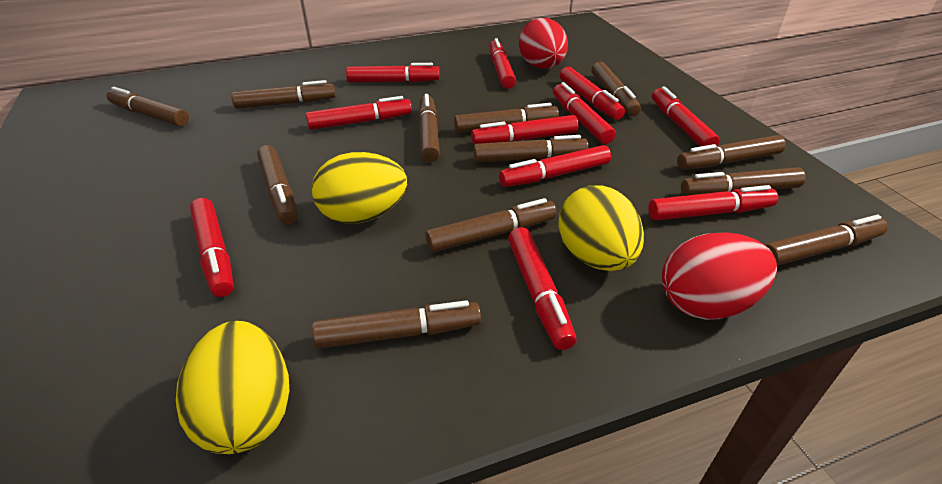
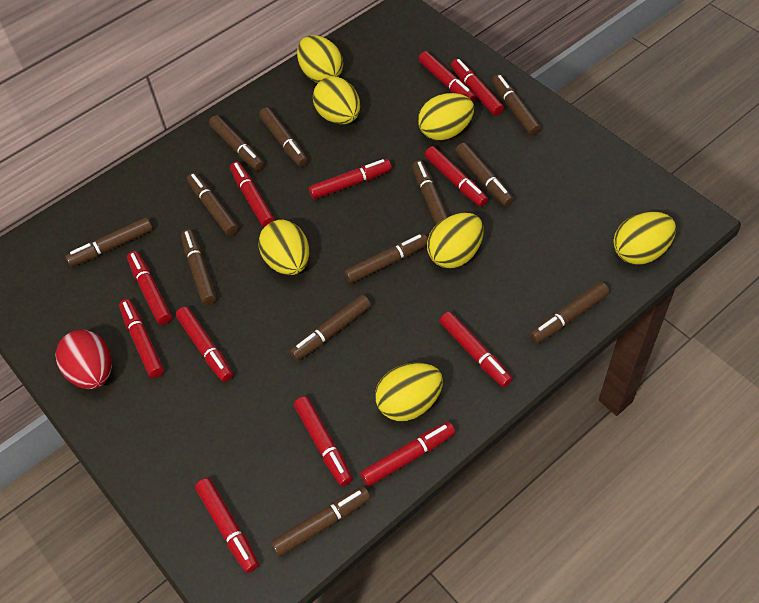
red egg: 2 -> 1
red marker: 11 -> 12
yellow egg: 3 -> 7

